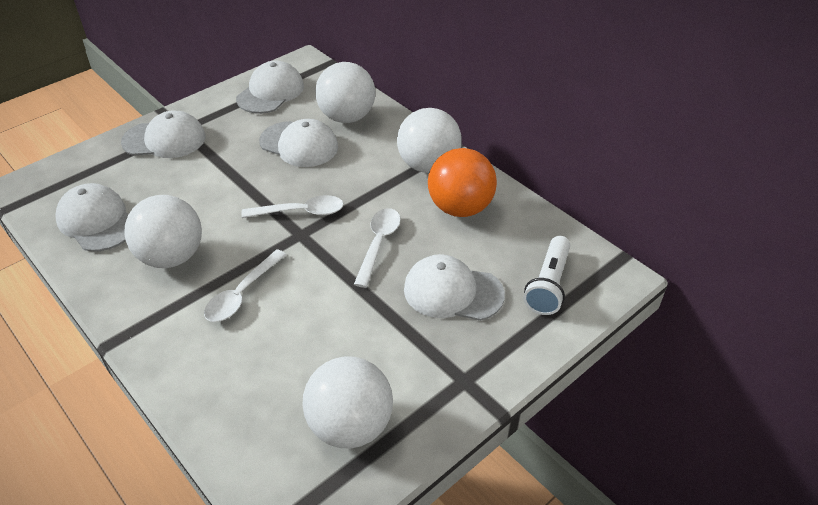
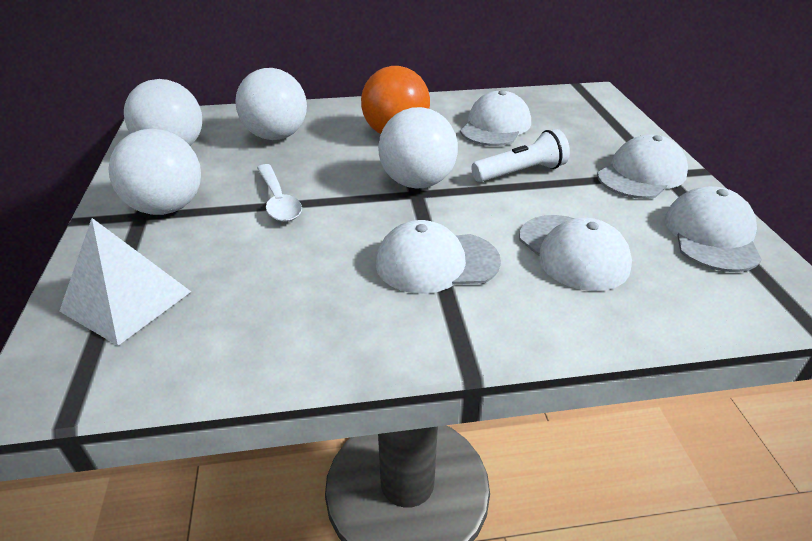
white pyramid: 0 -> 1
white spoon: 3 -> 1

